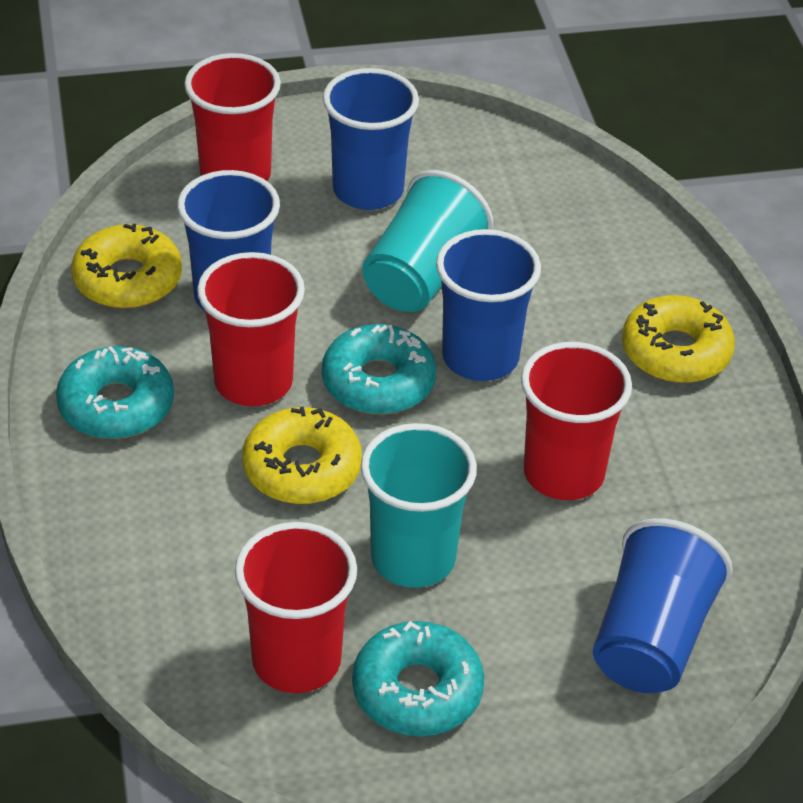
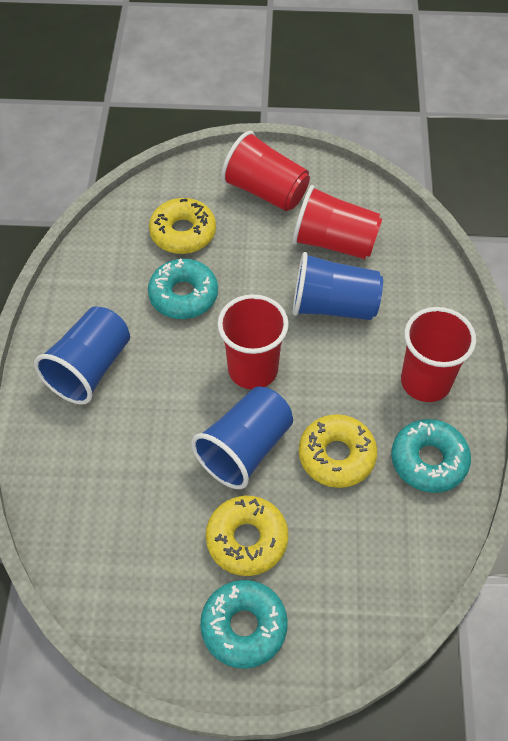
blue cup: 4 -> 3
turquoise cup: 2 -> 0

